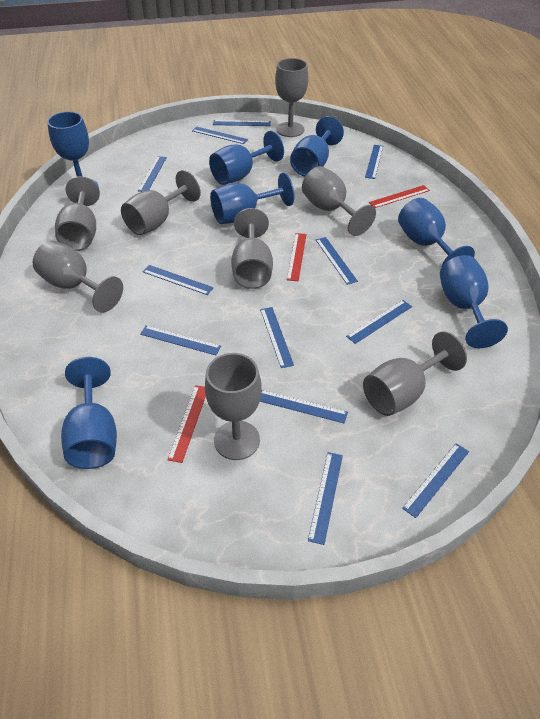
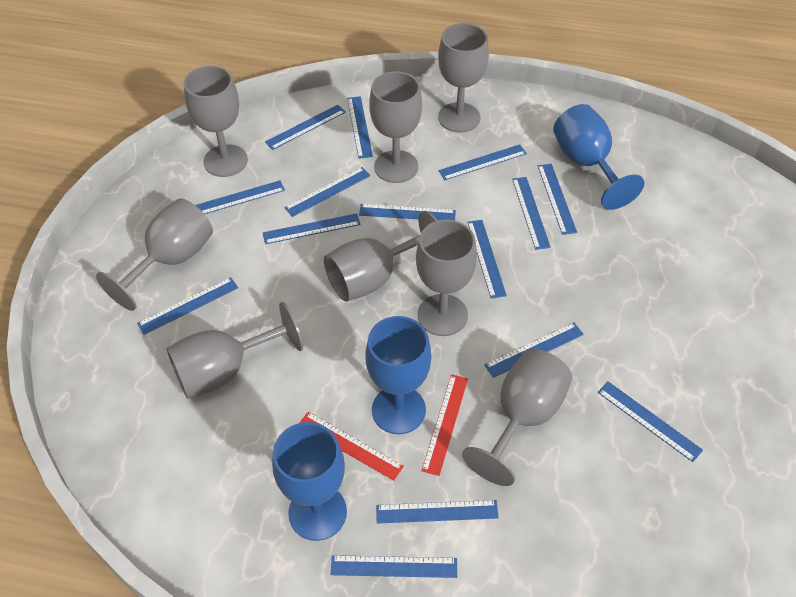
blue goblet: 7 -> 3
blue ruler: 12 -> 15
red ruler: 3 -> 2

